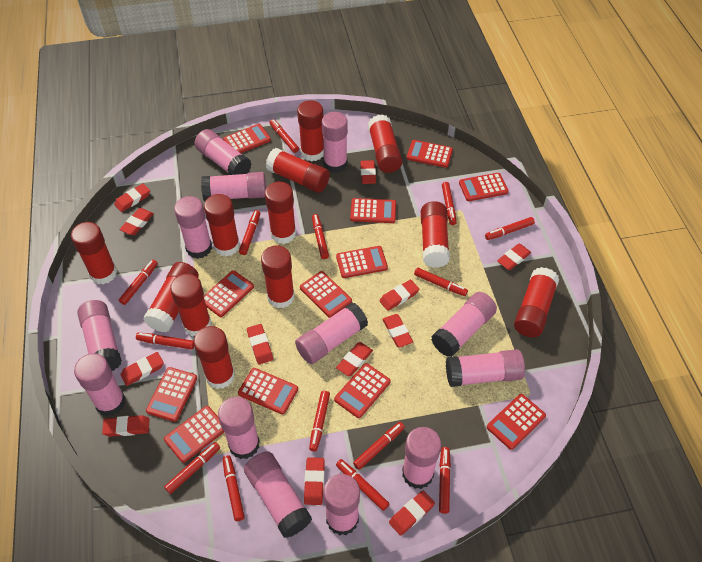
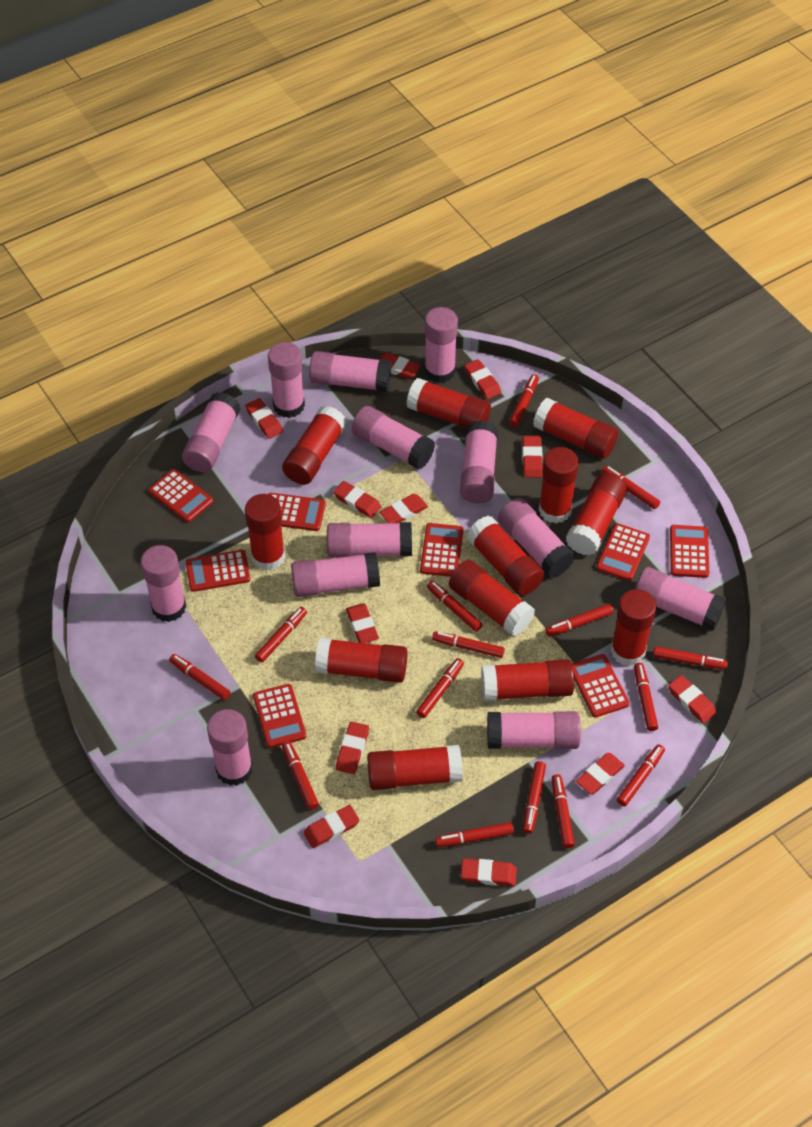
red calculator: 12 -> 8
red marker: 14 -> 15

